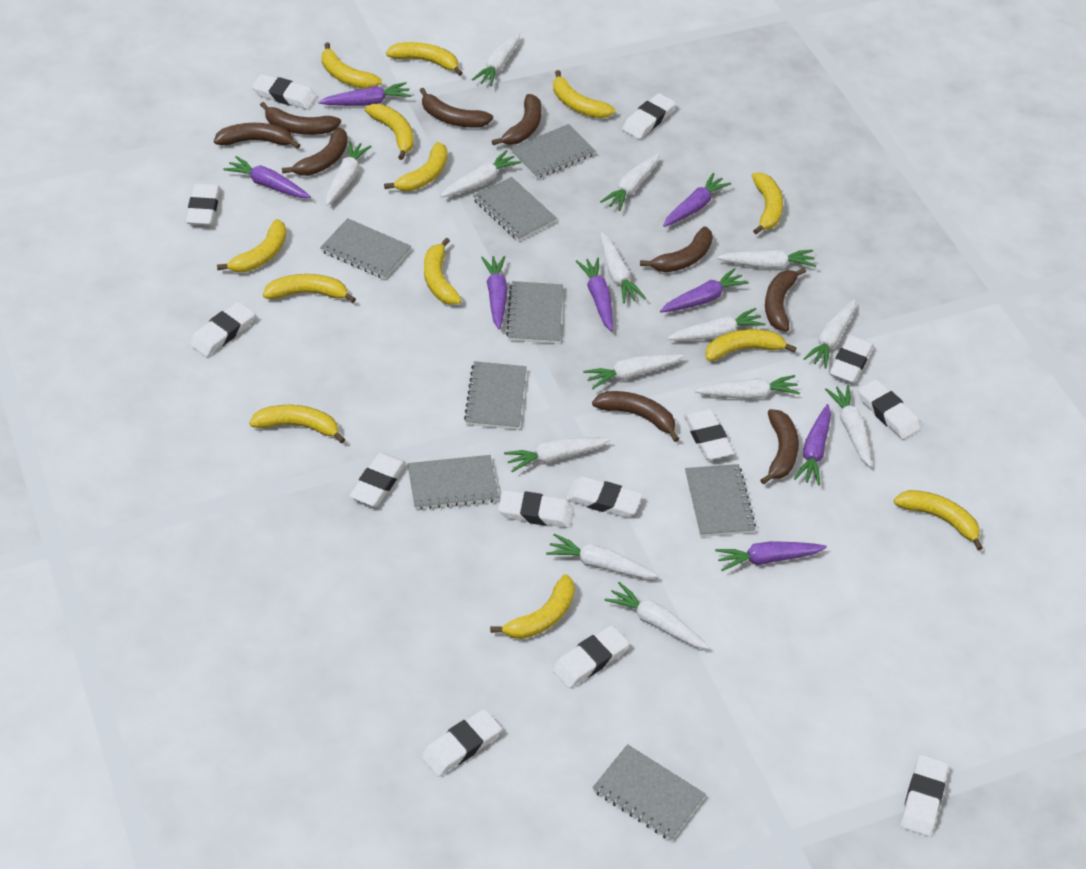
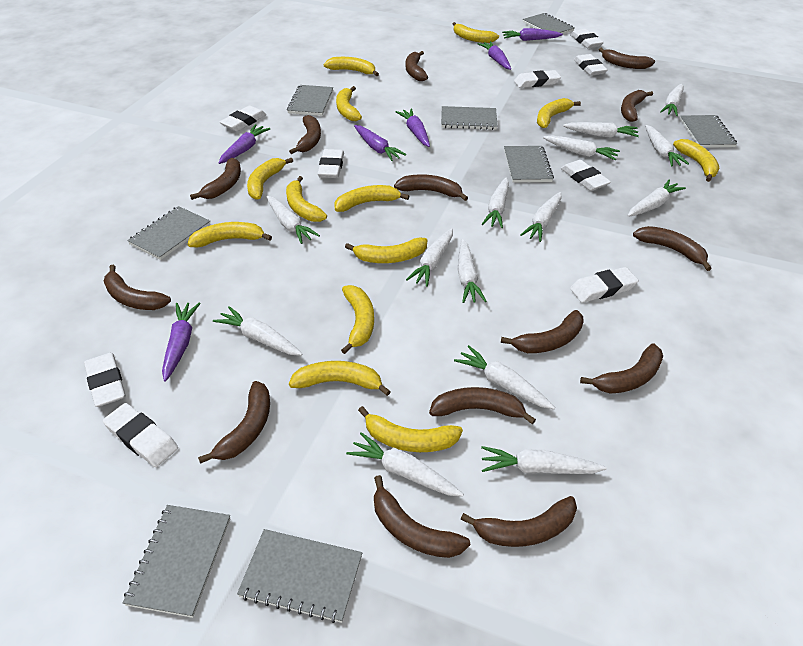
brown banana: 9 -> 14
purple carrot: 8 -> 6
white eraser: 13 -> 9

